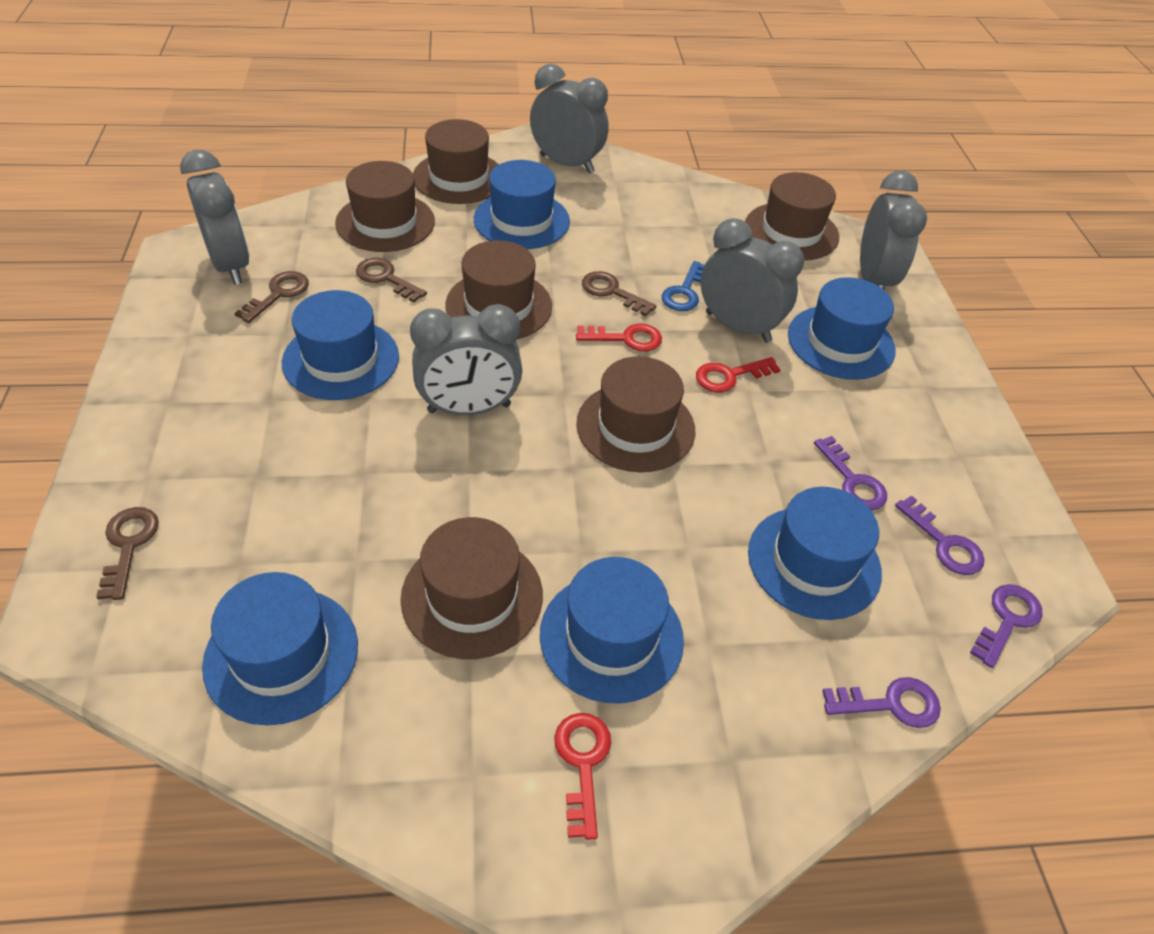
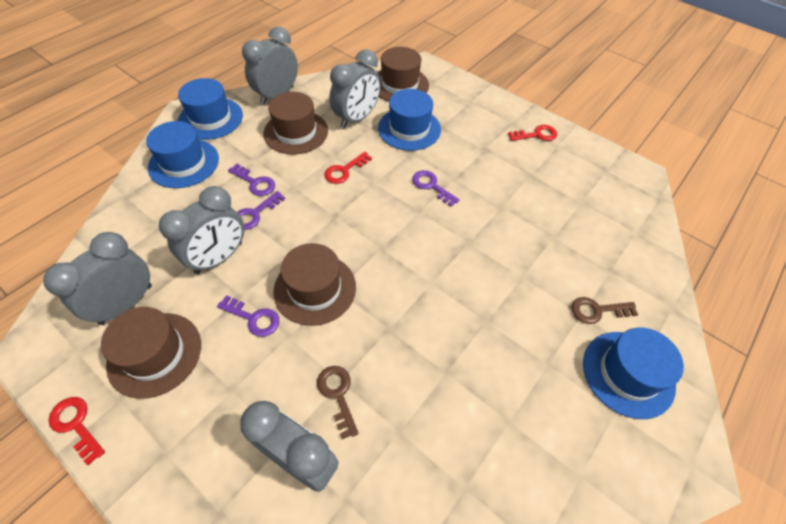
blue hat: 6 -> 4
blue key: 1 -> 0
brown hat: 6 -> 4
brown key: 4 -> 2

